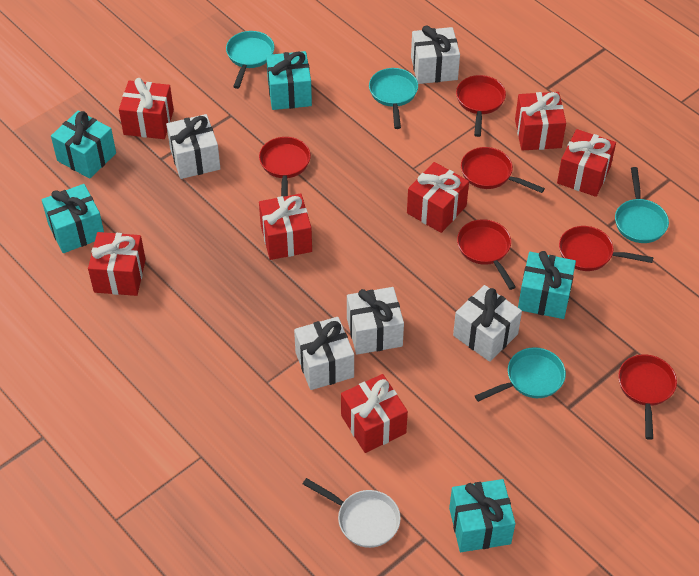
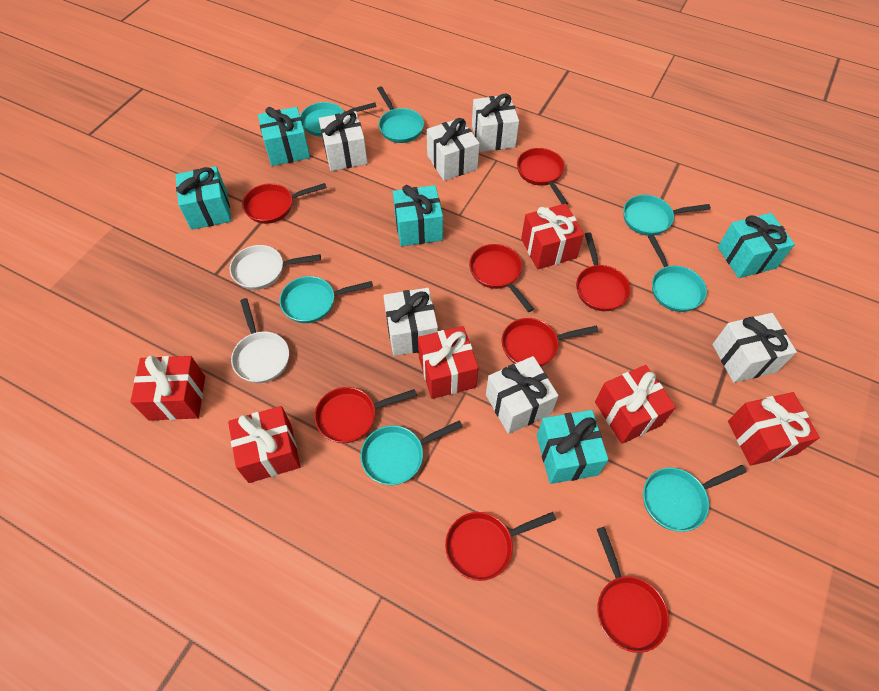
red gift: 7 -> 6
red pan: 6 -> 8
turquoise pan: 4 -> 7
white gift: 5 -> 6
white pan: 1 -> 2

